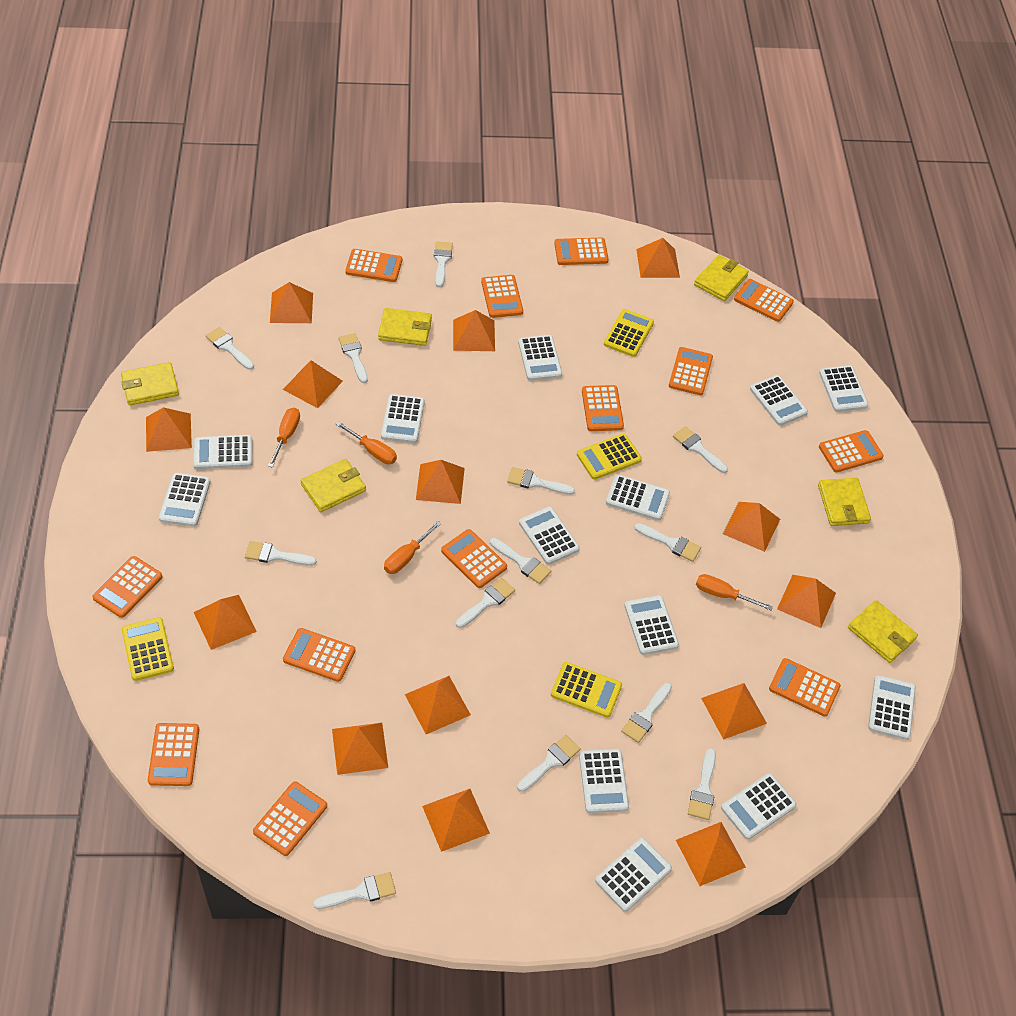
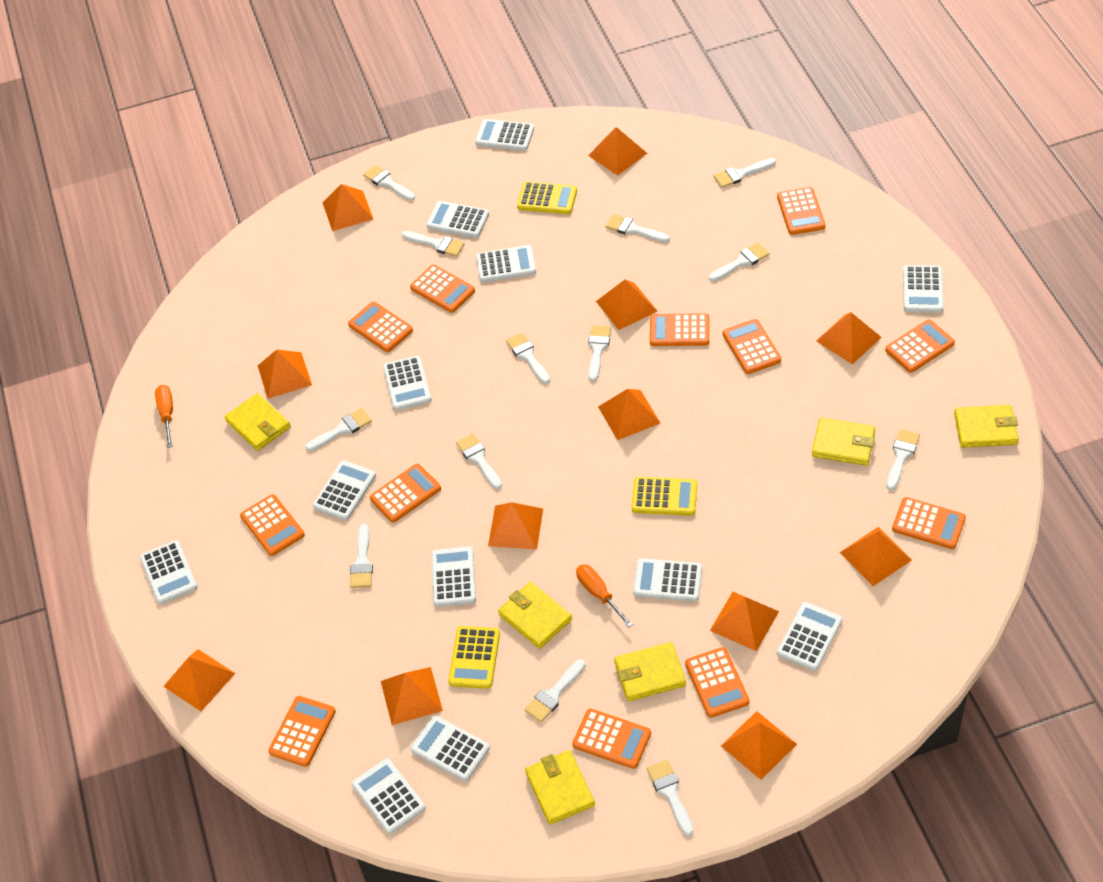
orange calculator: 13 -> 12
orange pyramid: 14 -> 12
orange screwdriver: 4 -> 2
white calculator: 13 -> 12
yellow calculator: 4 -> 3

